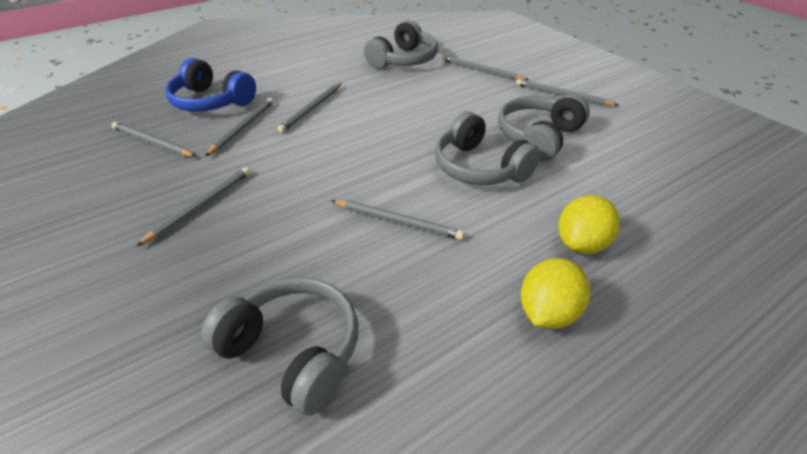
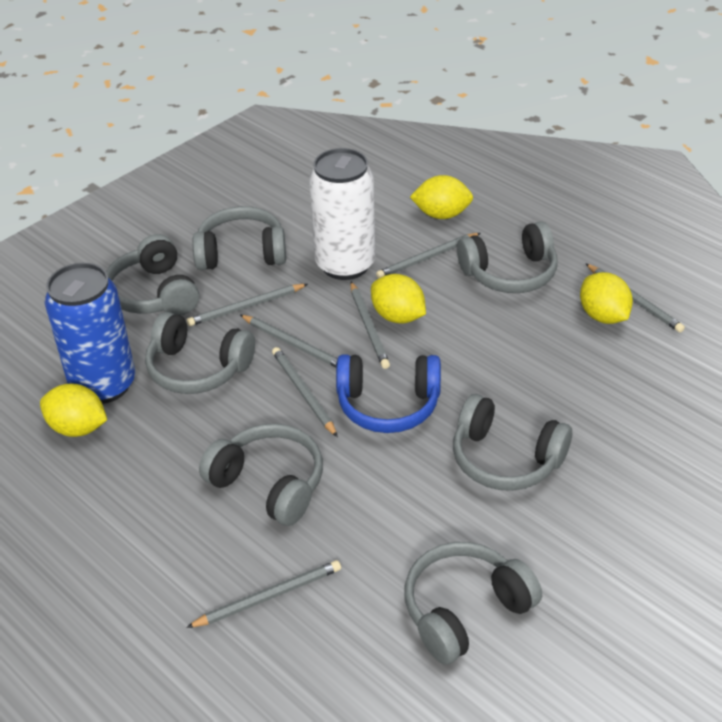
blue can: 0 -> 1
grey headphones: 4 -> 7
white can: 0 -> 1
yellow lemon: 2 -> 4

